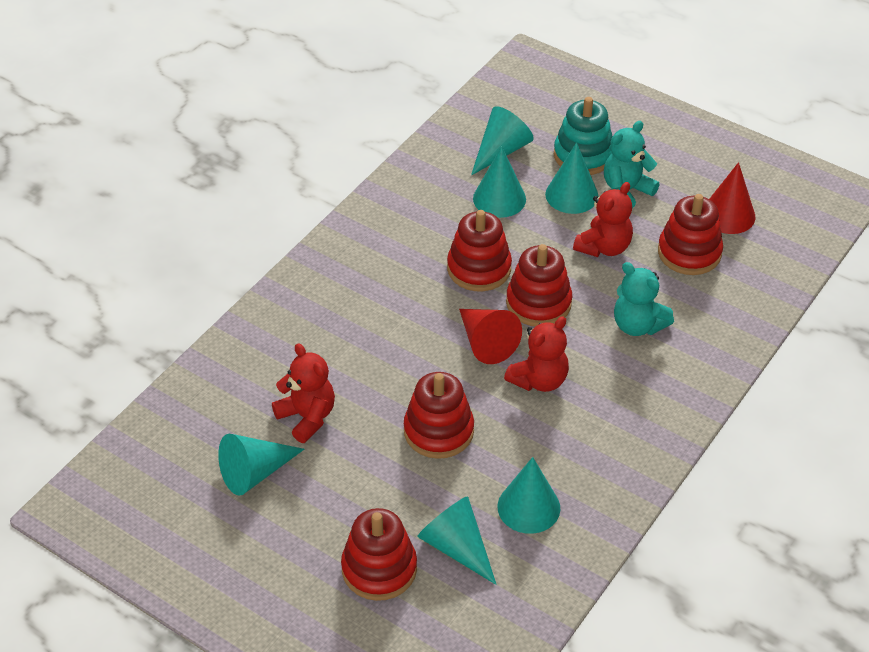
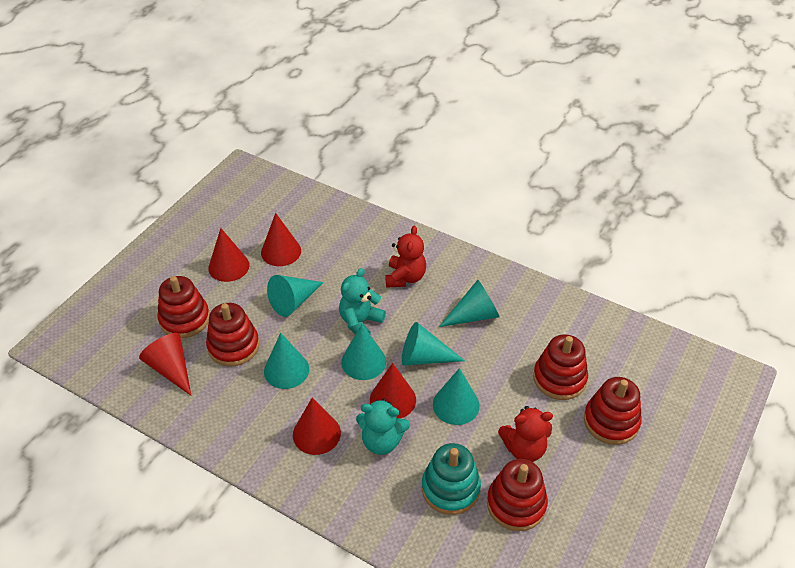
red cone: 2 -> 5
red teddy bear: 3 -> 2

